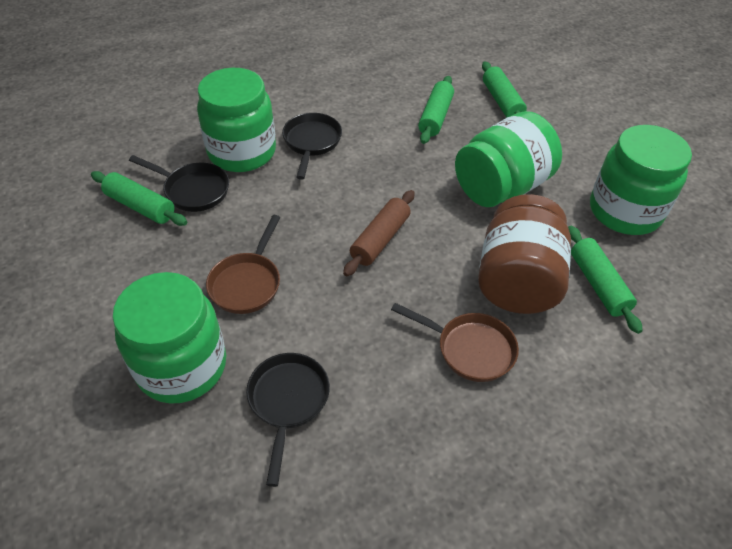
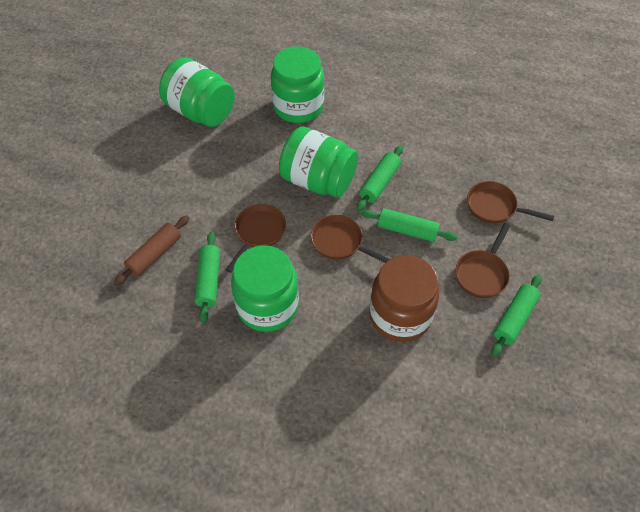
black pan: 3 -> 0
brown pan: 2 -> 4

